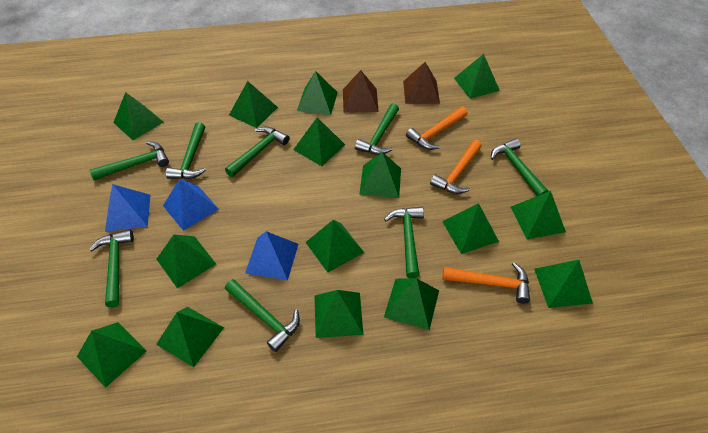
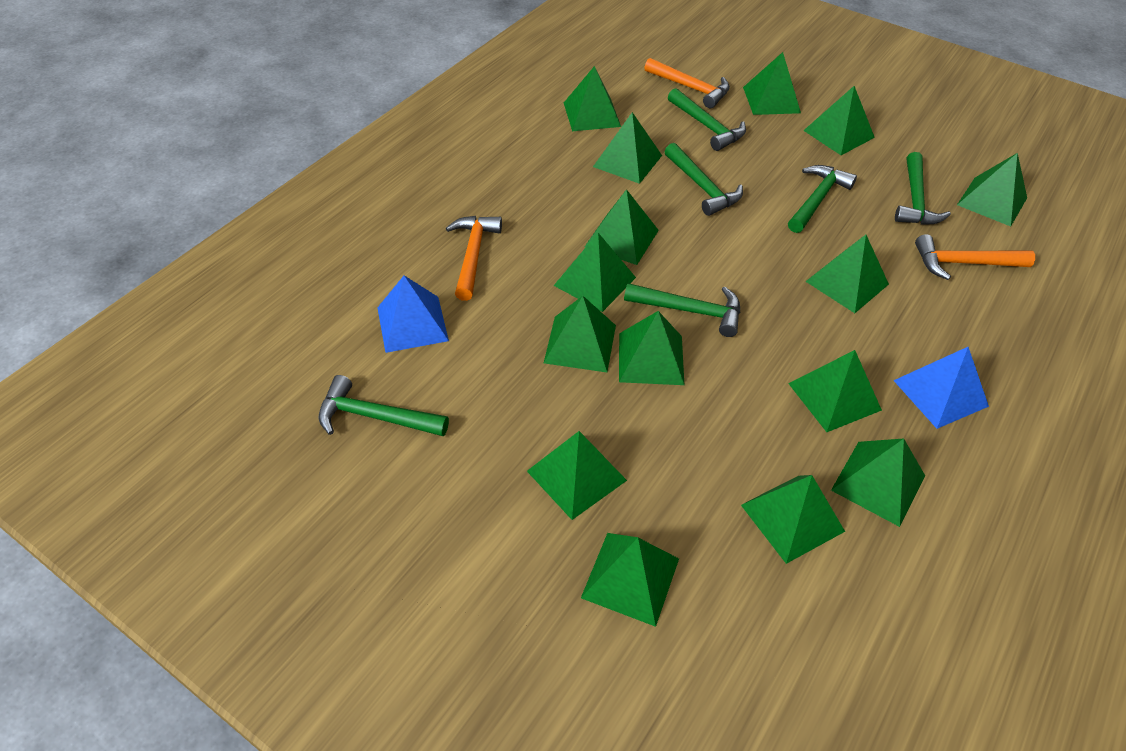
blue pyramid: 3 -> 2
brown pyramid: 2 -> 0
green hammer: 8 -> 6

